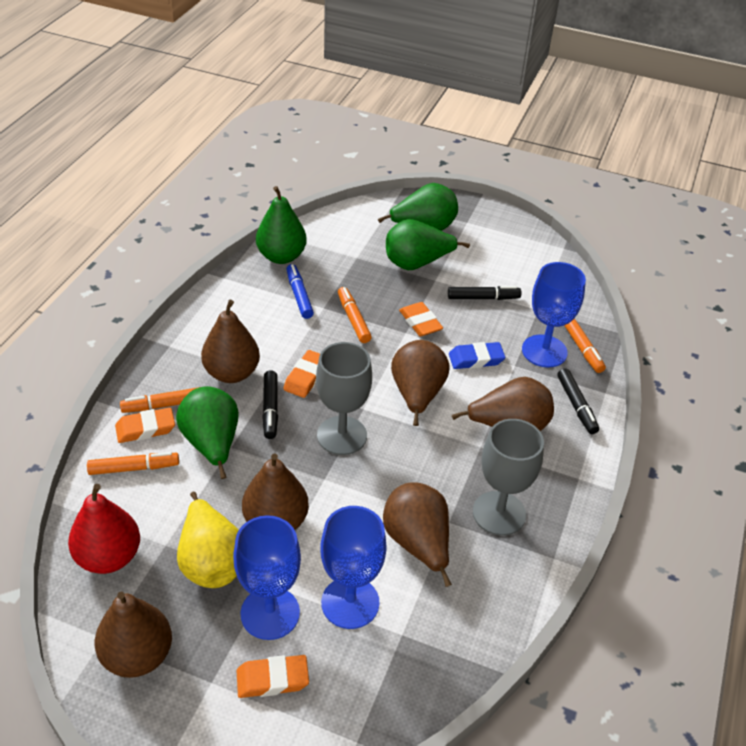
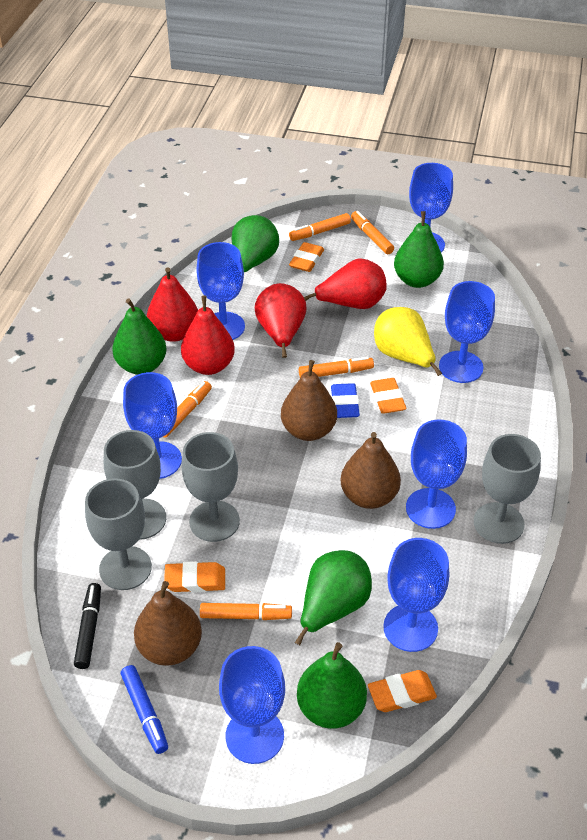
black marker: 3 -> 1
blue goblet: 3 -> 7
brown pear: 6 -> 3
green pear: 4 -> 5
grey goblet: 2 -> 4
orange marker: 4 -> 5
red pear: 1 -> 4

